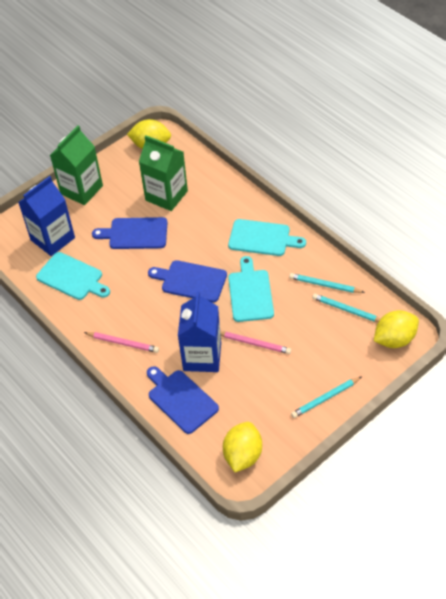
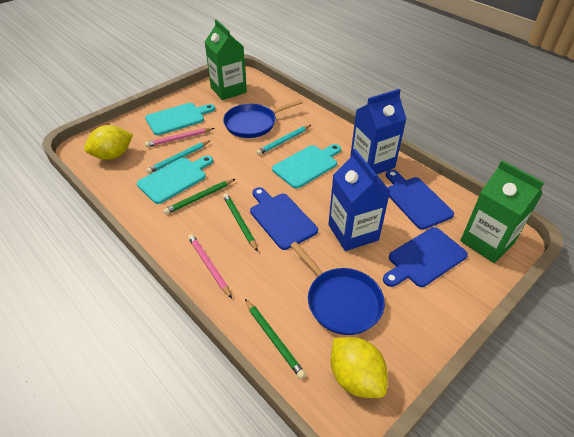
blue pan: 0 -> 2
green pencil: 0 -> 3
turquoise pencil: 3 -> 2
yellow lemon: 3 -> 2

